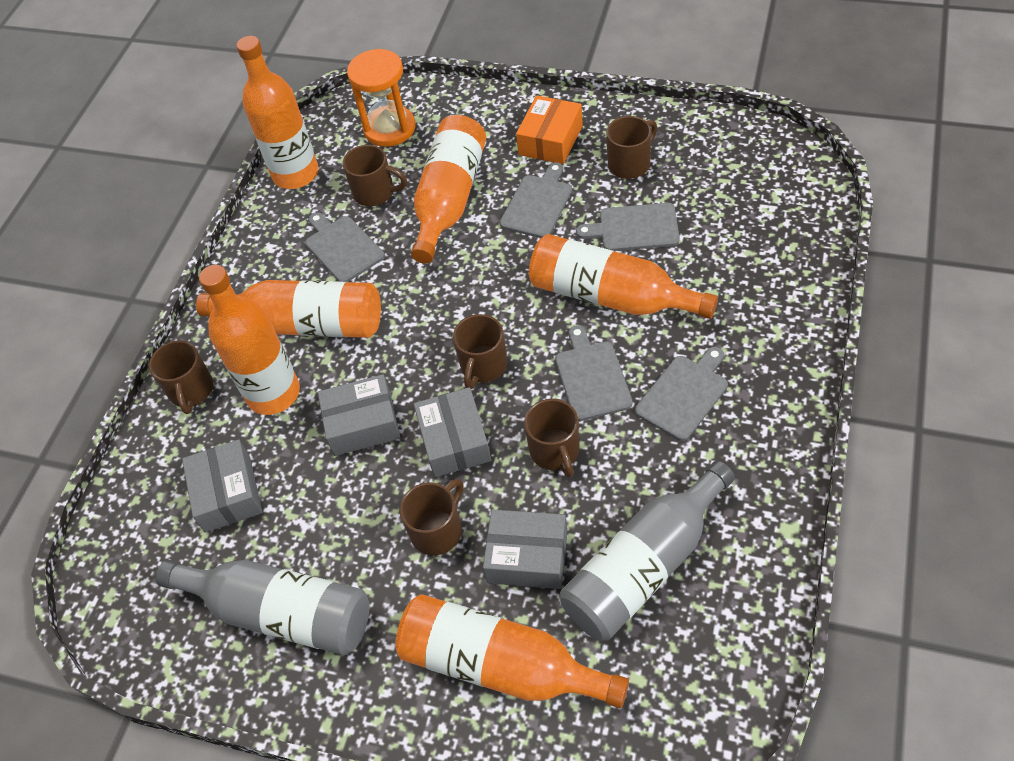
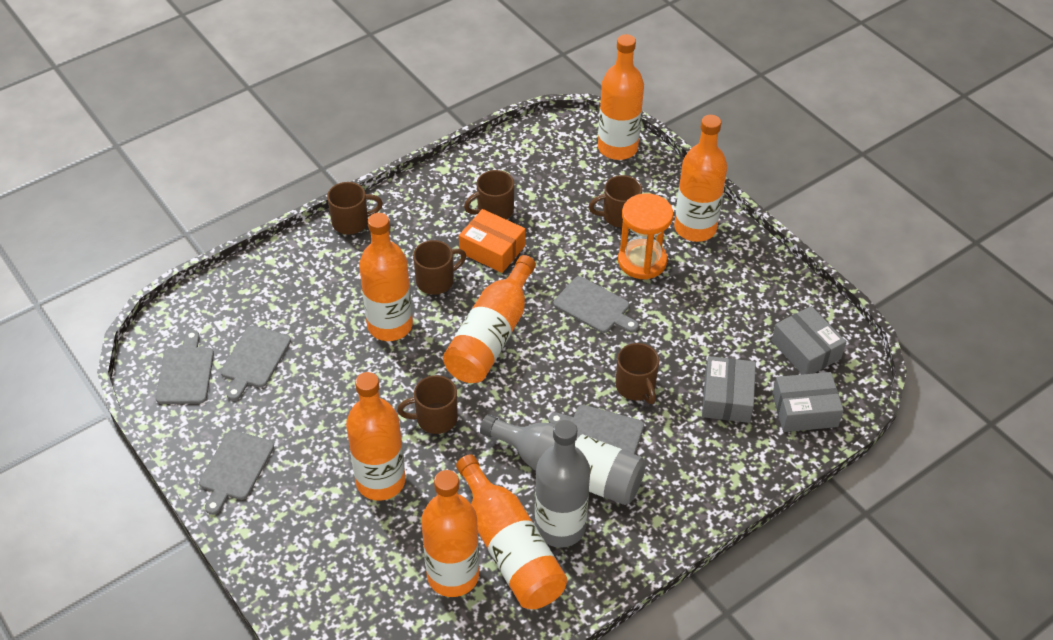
grey box: 4 -> 3
orange bottle: 6 -> 7

